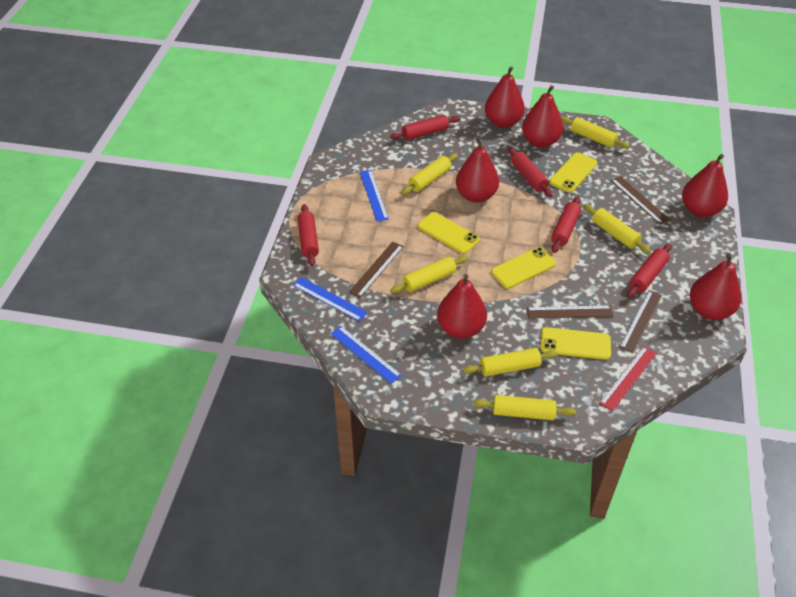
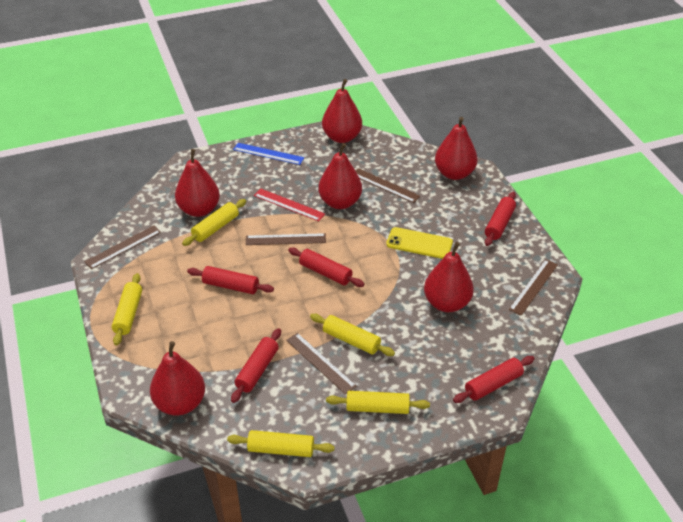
blue ruler: 3 -> 1
brown ruler: 4 -> 5
yellow phone: 4 -> 1
yellow rolling pin: 6 -> 5

